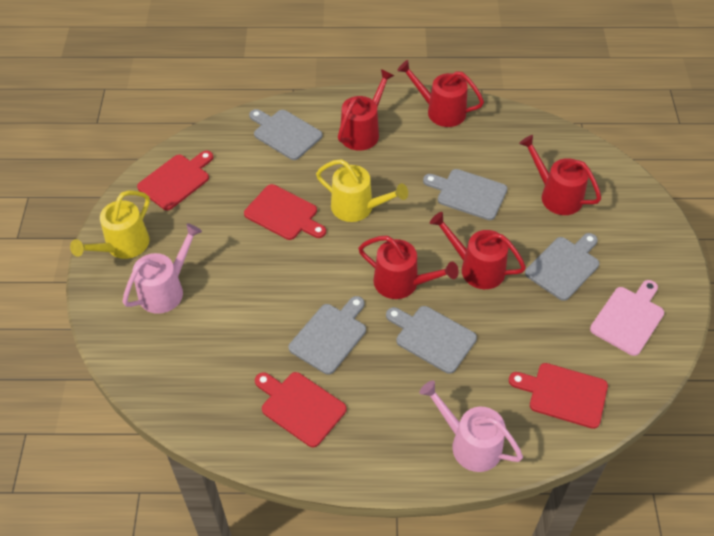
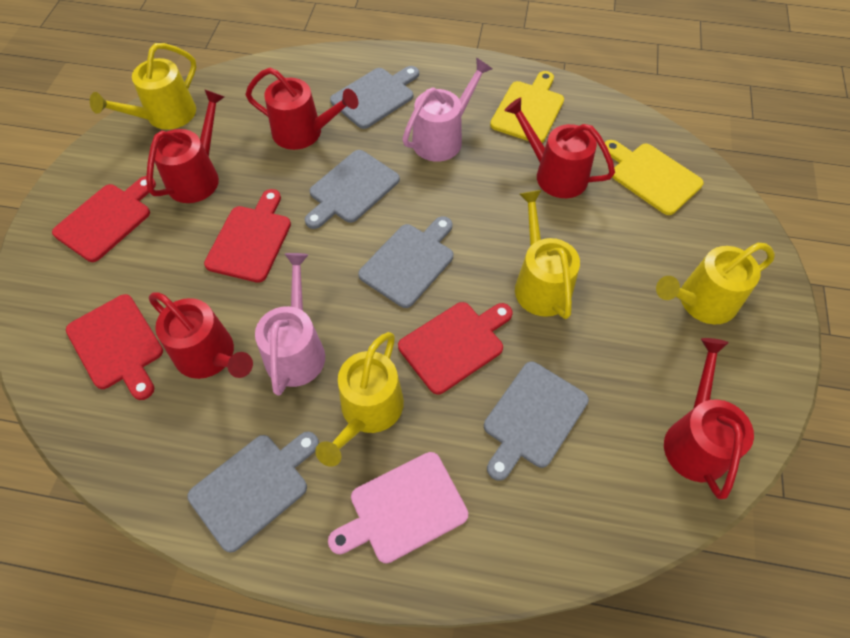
yellow cutting board: 0 -> 2
yellow watering can: 2 -> 4

